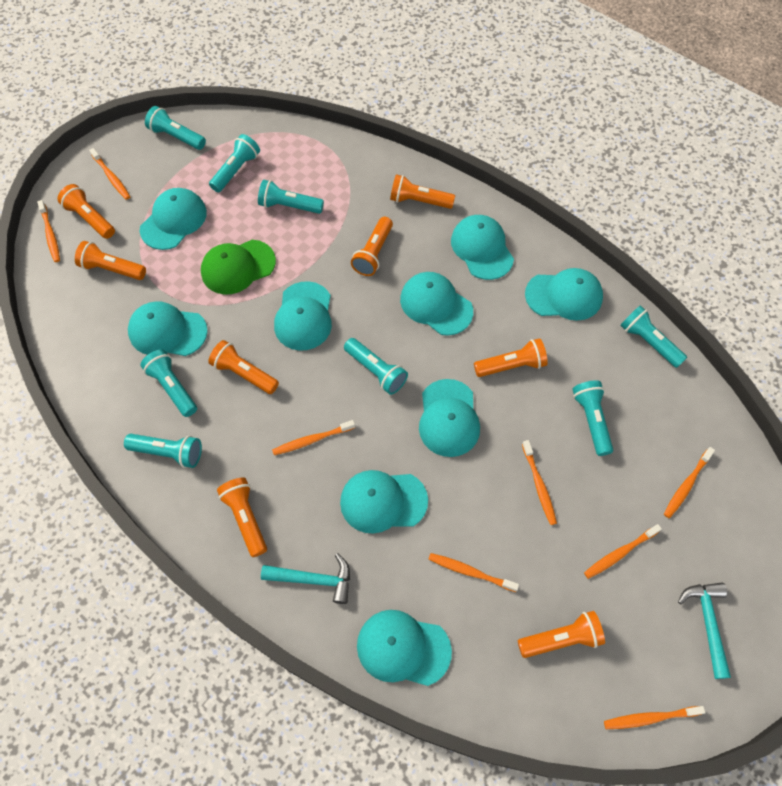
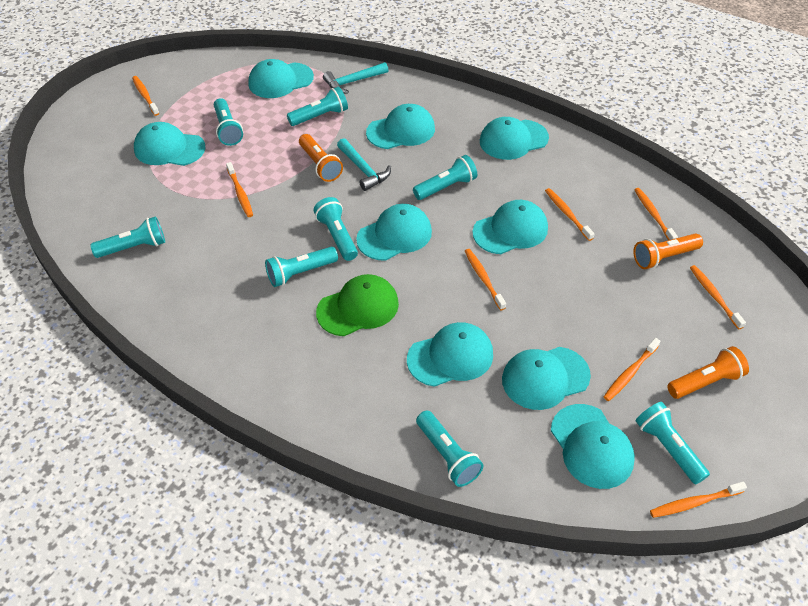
orange flashlight: 8 -> 3

